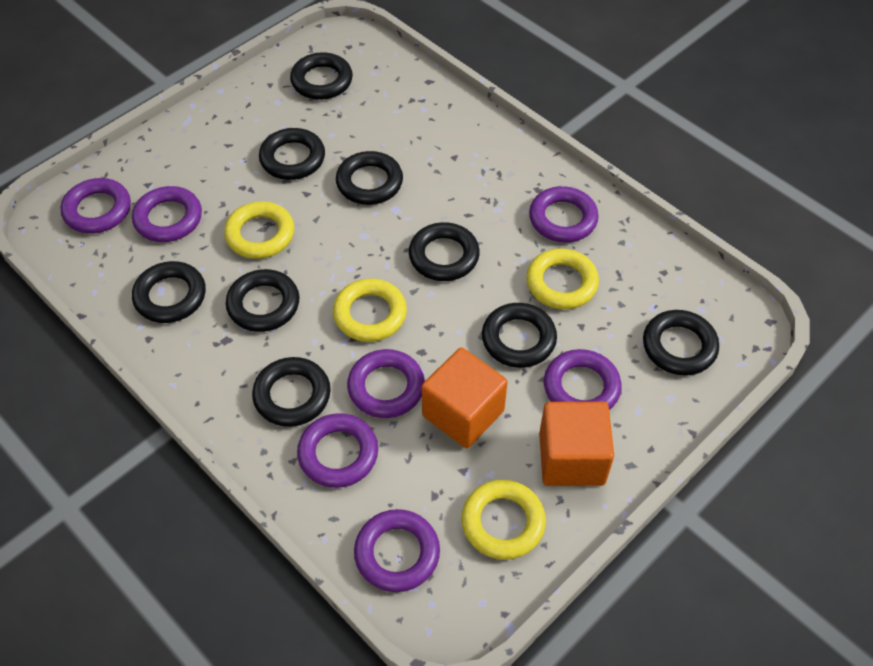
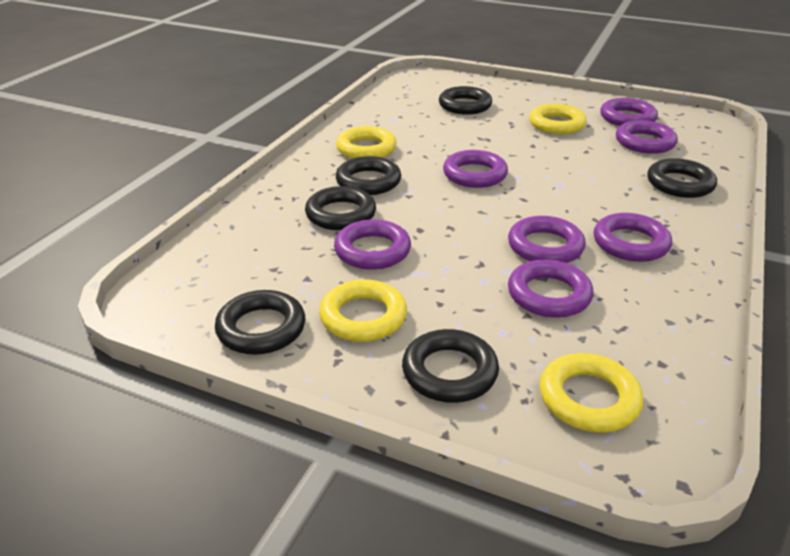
black ring: 9 -> 6
orange cube: 2 -> 0

